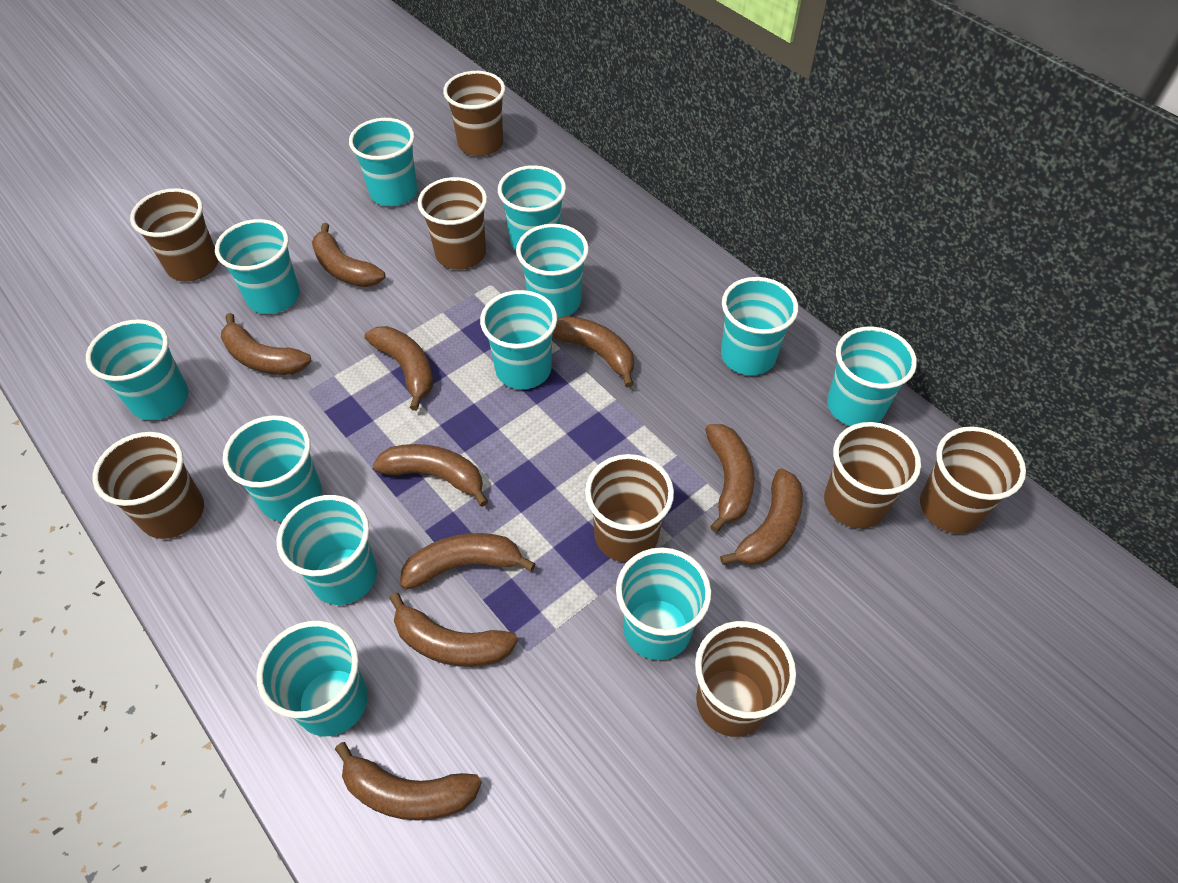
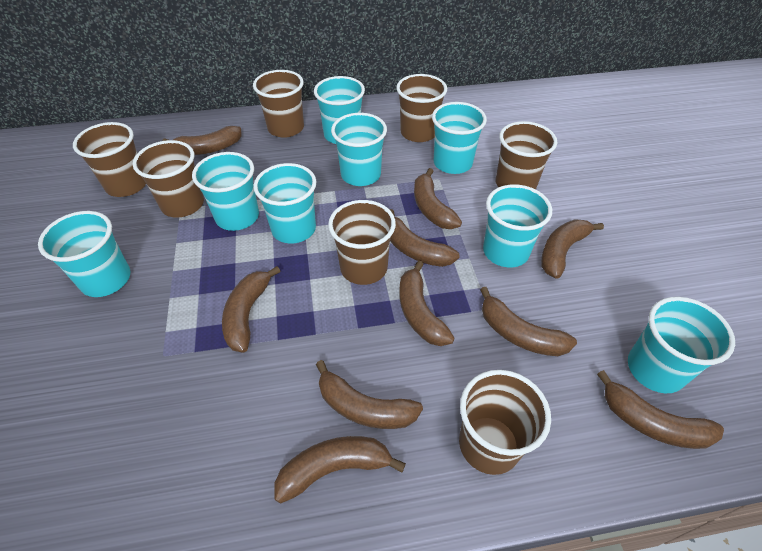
brown cup: 8 -> 7
turquoise cup: 12 -> 8

